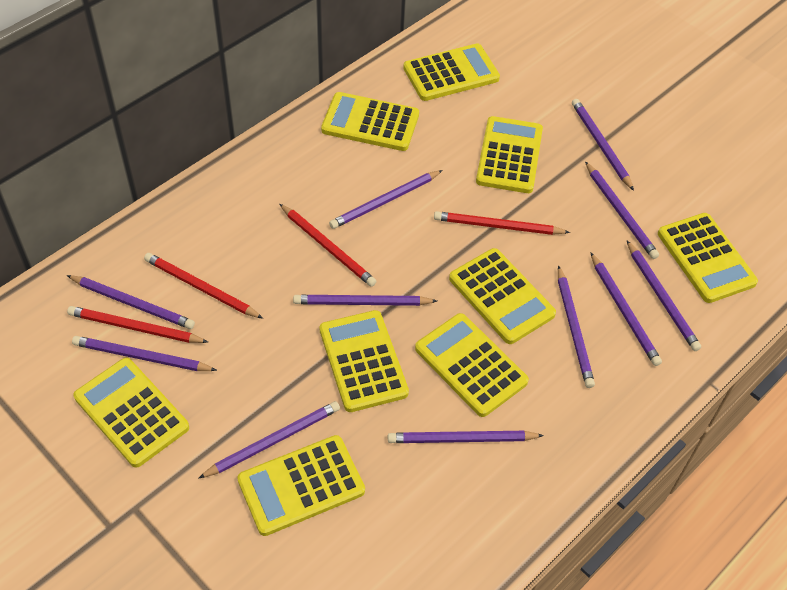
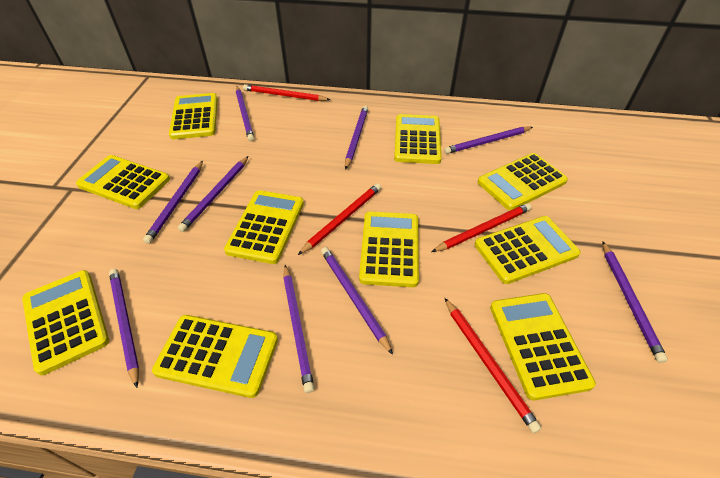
purple pencil: 11 -> 9
yellow calculator: 9 -> 10

